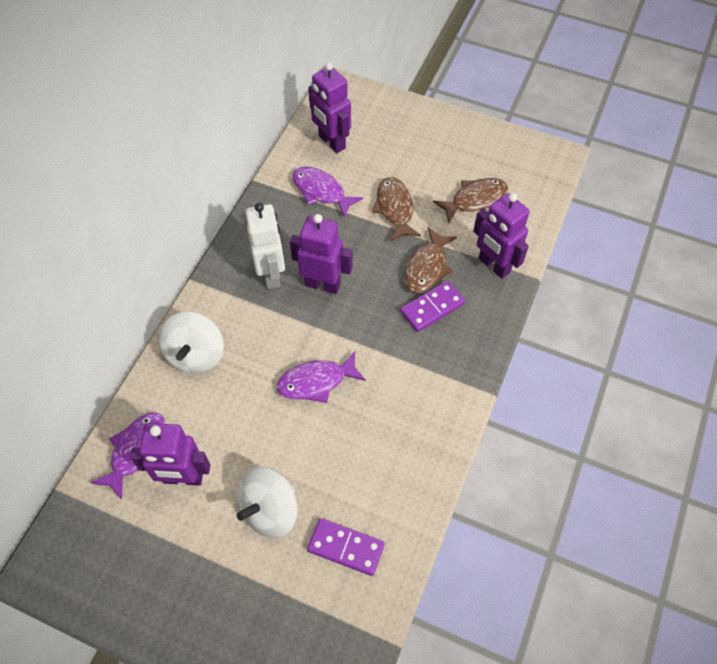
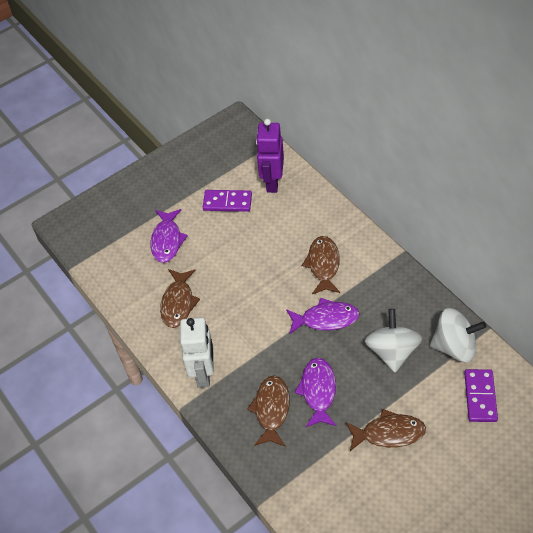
brown fish: 3 -> 4
purple robot: 4 -> 1

